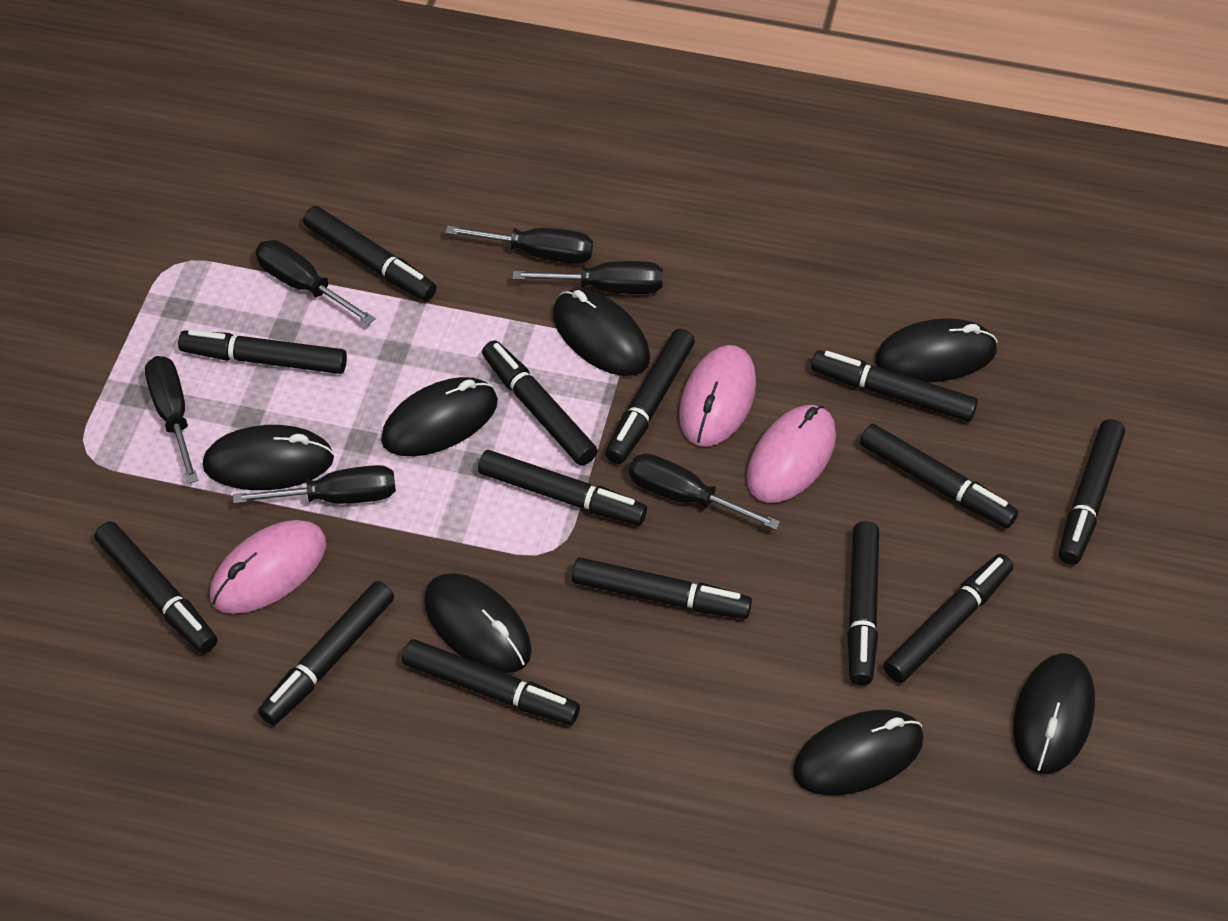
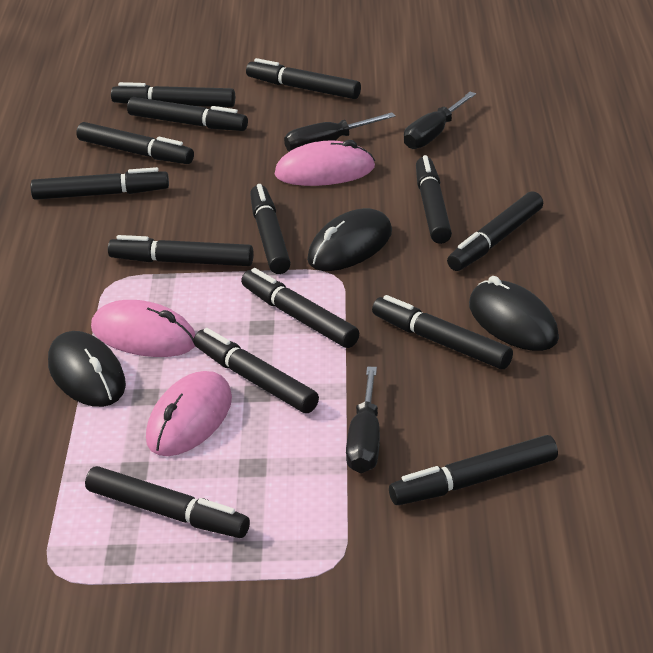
black mouse: 7 -> 3
black screwdriver: 6 -> 3

